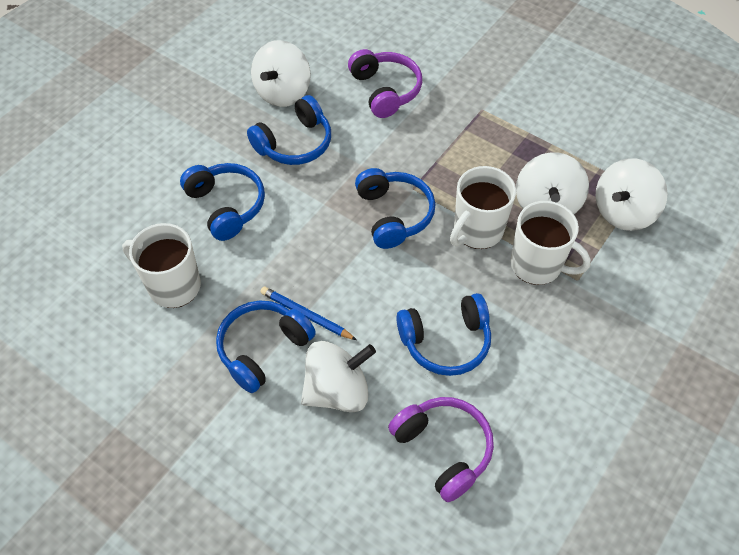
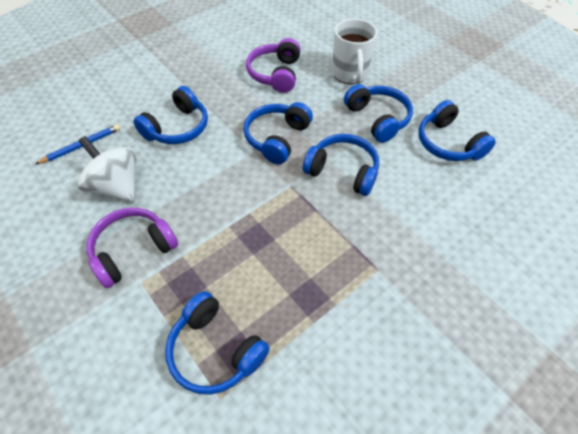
blue headphones: 5 -> 6
white mug: 3 -> 1
white spinning top: 4 -> 1

